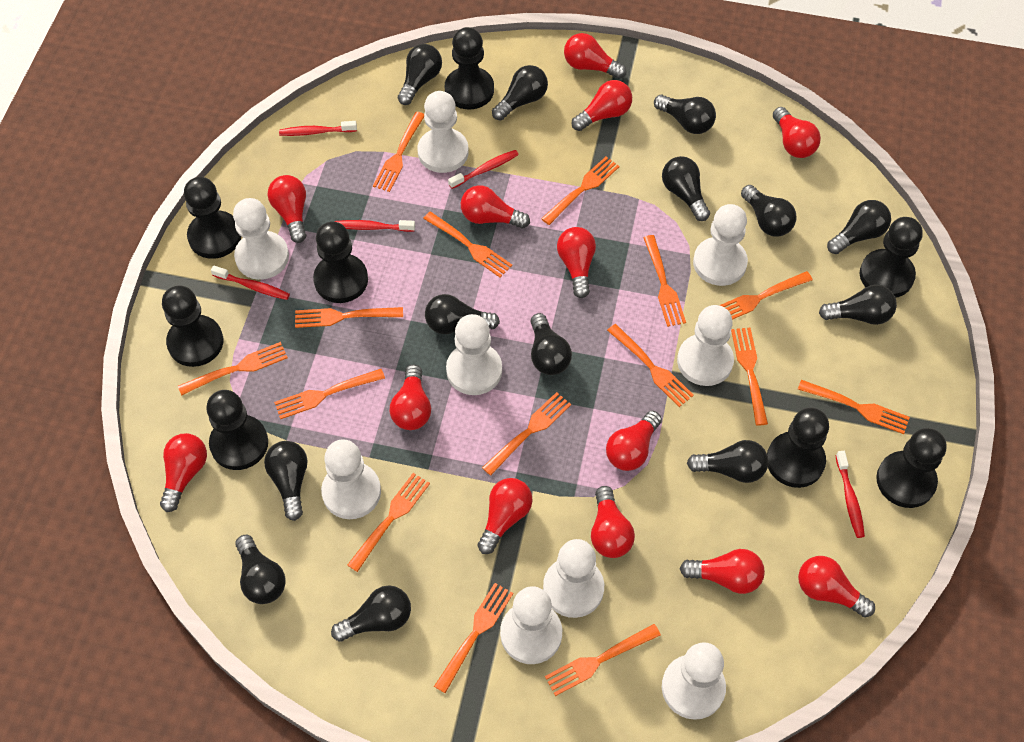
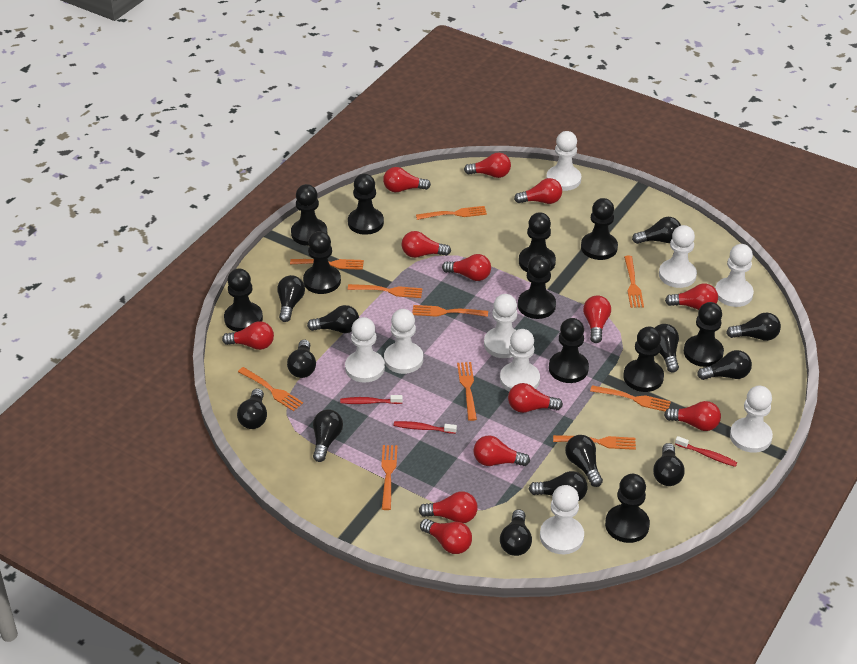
black pawn: 8 -> 11
orange fork: 15 -> 10
red toothbrush: 5 -> 3

